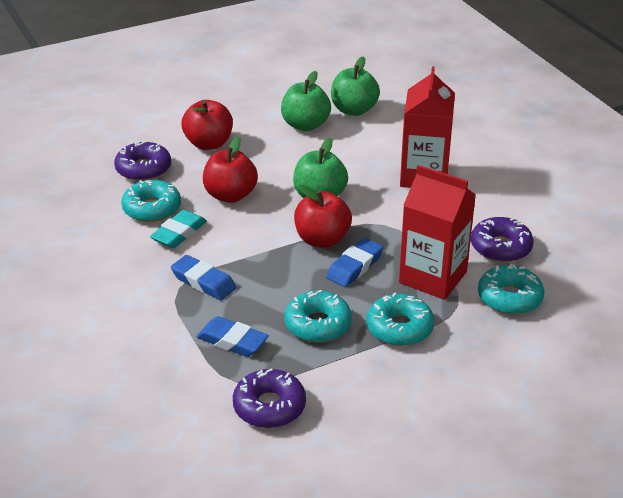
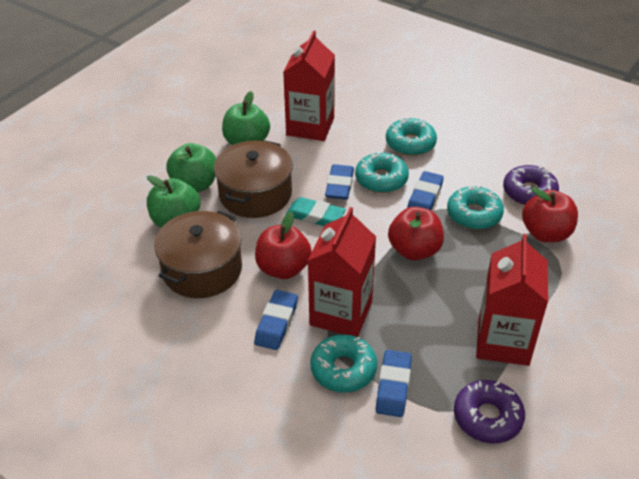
blue eraser: 3 -> 4
brown pot: 0 -> 2
purple donut: 3 -> 2
red carton: 2 -> 3

